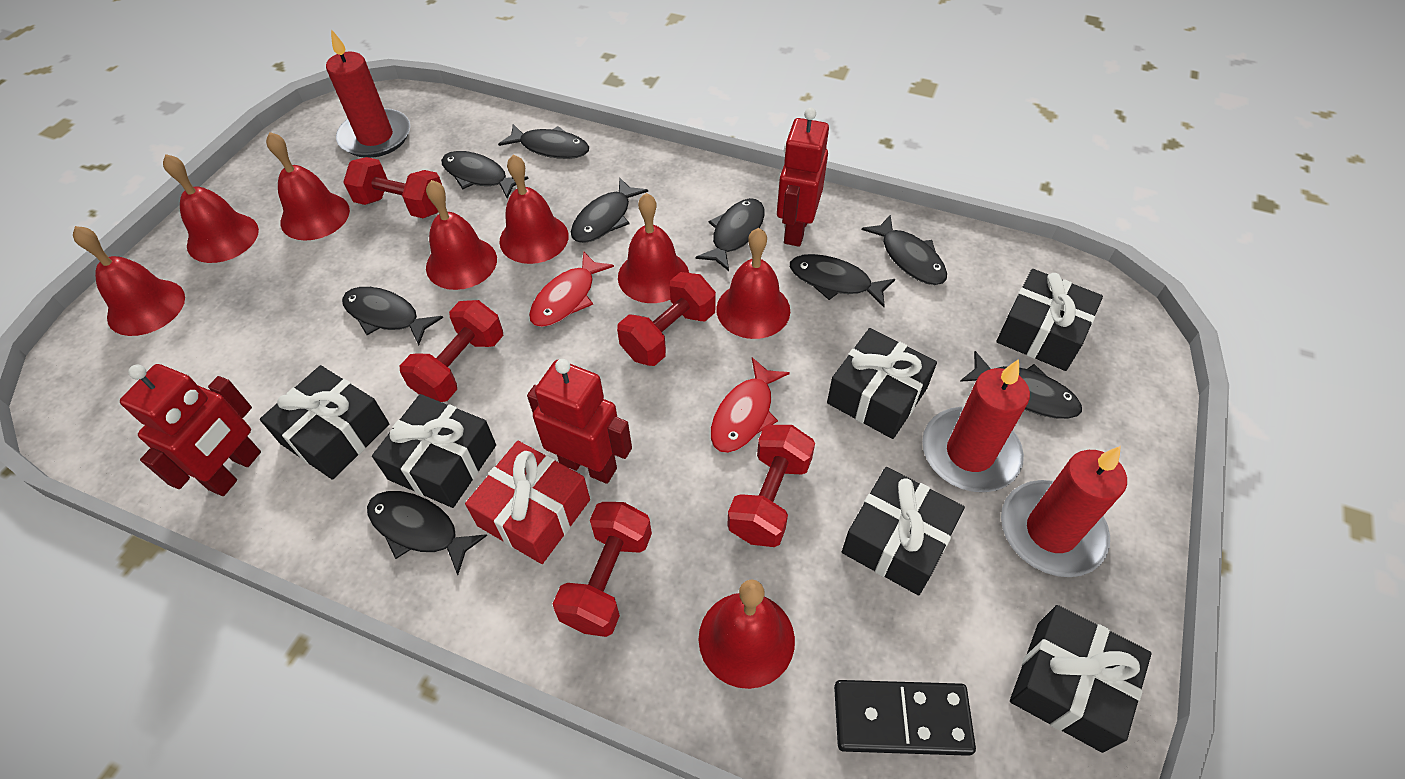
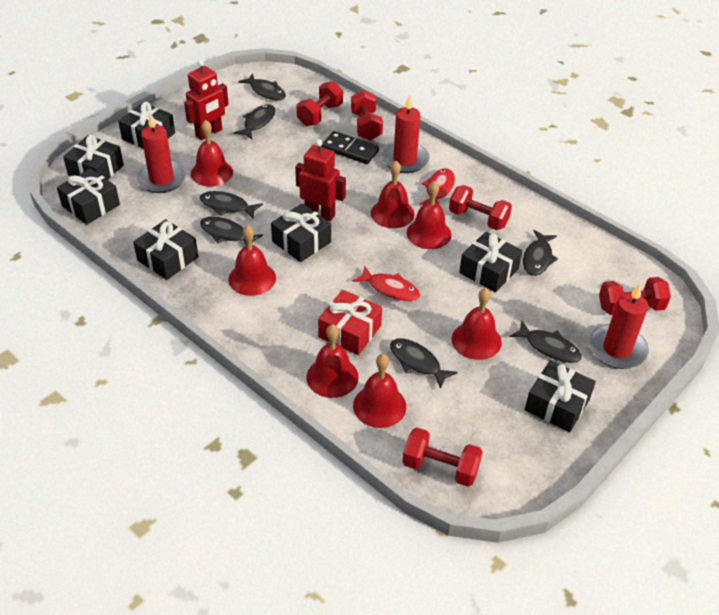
black fish: 9 -> 7
black gift: 6 -> 7
red bell: 8 -> 7
red robot: 3 -> 2

